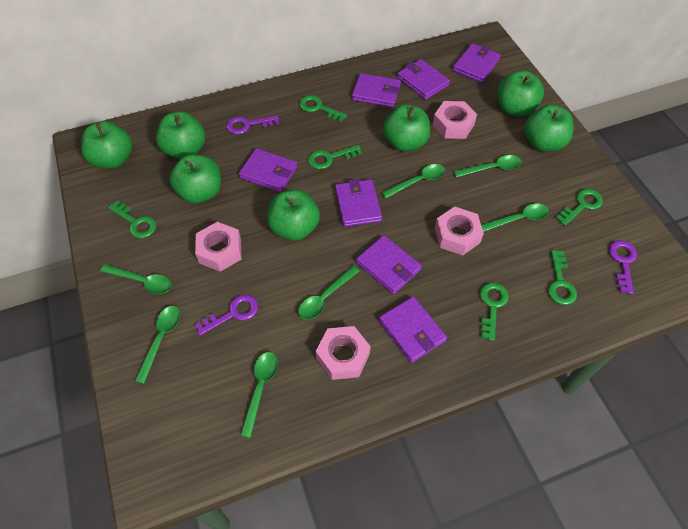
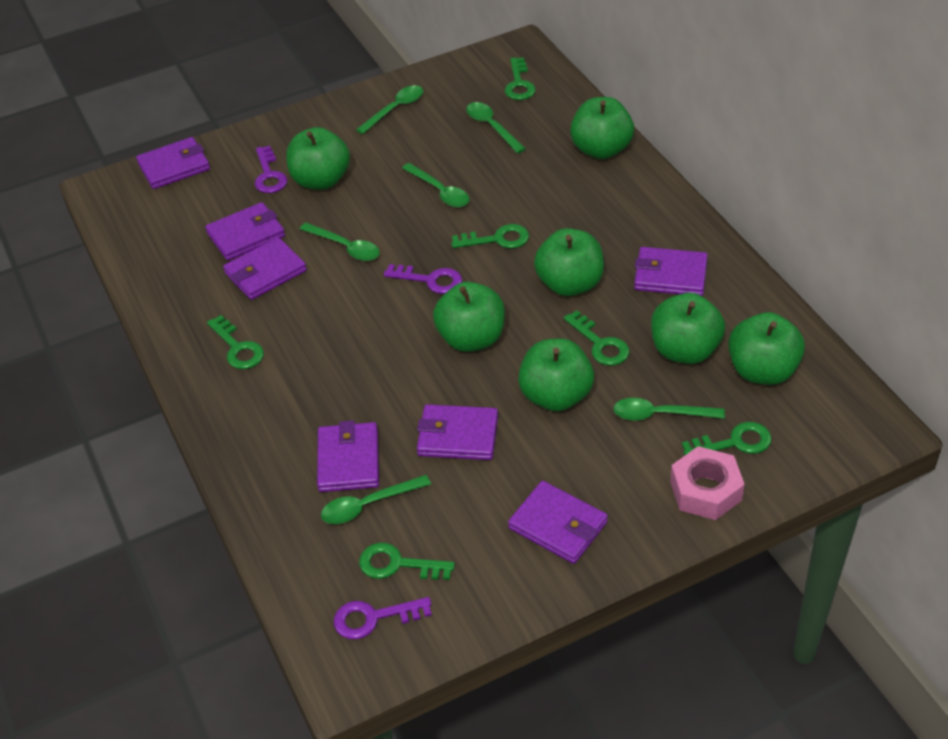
green spoon: 7 -> 6
pink nut: 4 -> 1

